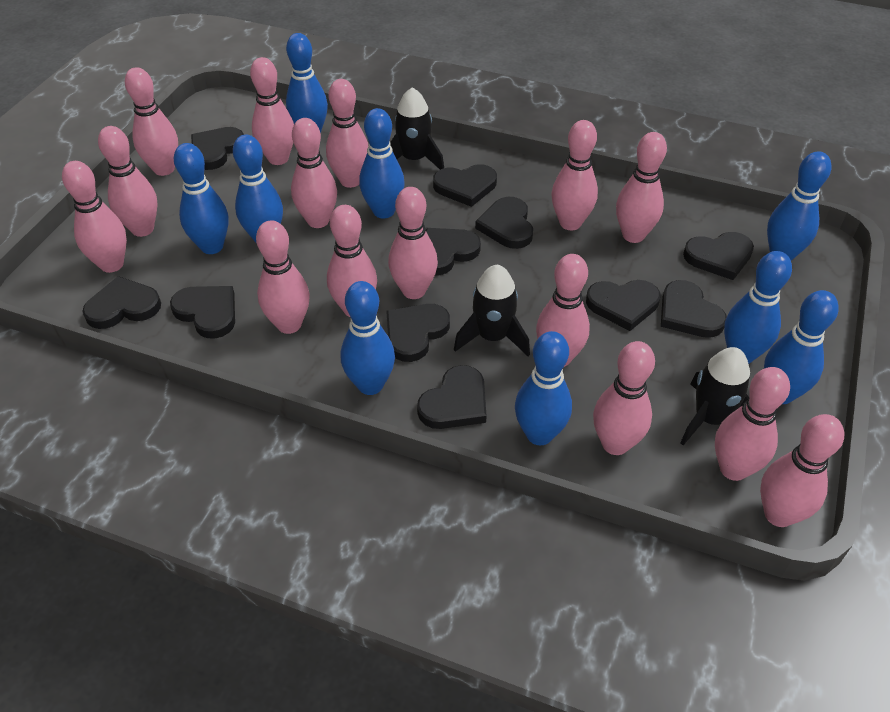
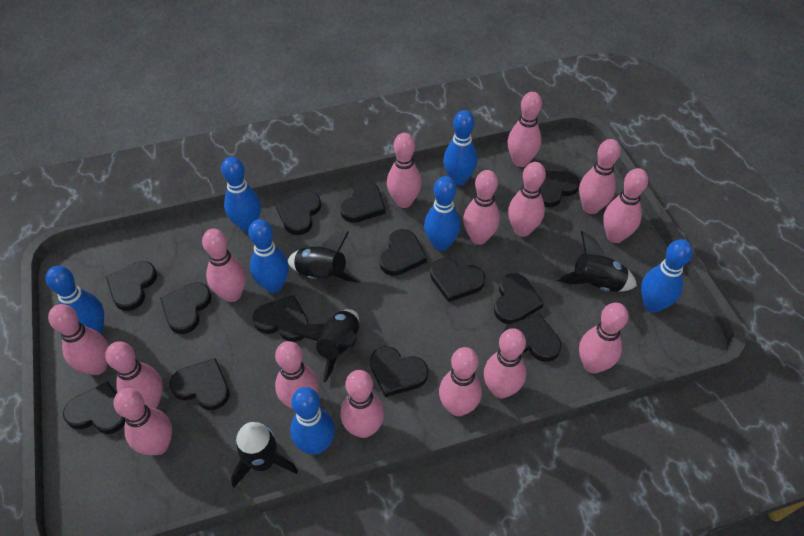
black heart: 11 -> 13
black rocket: 3 -> 4
blue bowling pin: 9 -> 7

